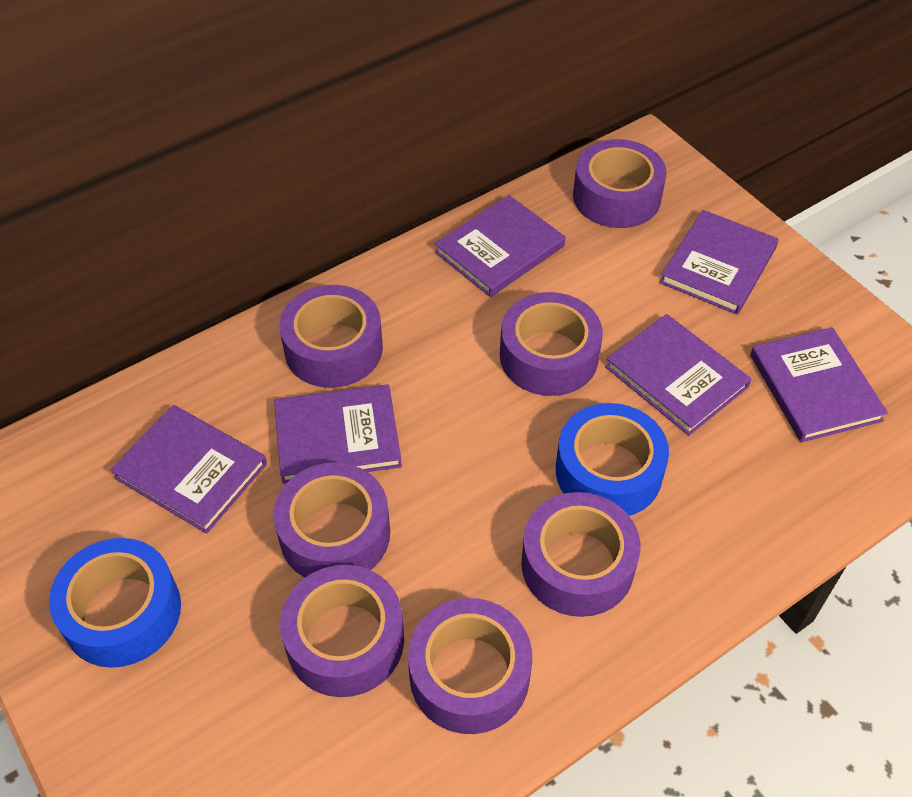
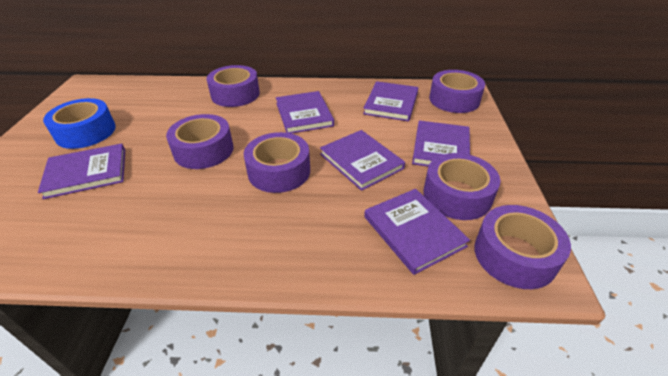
blue tape: 2 -> 1
purple tape: 7 -> 6

